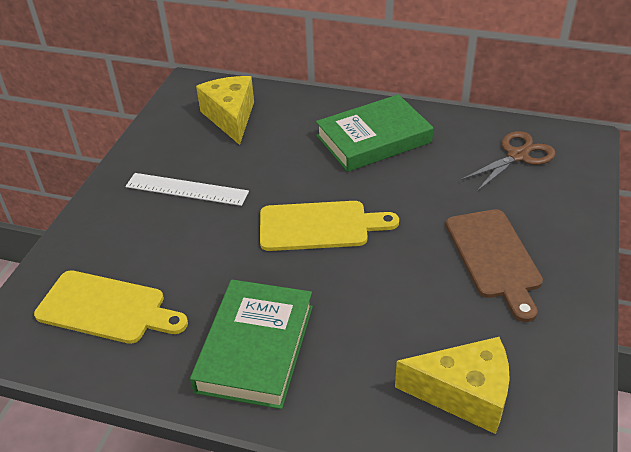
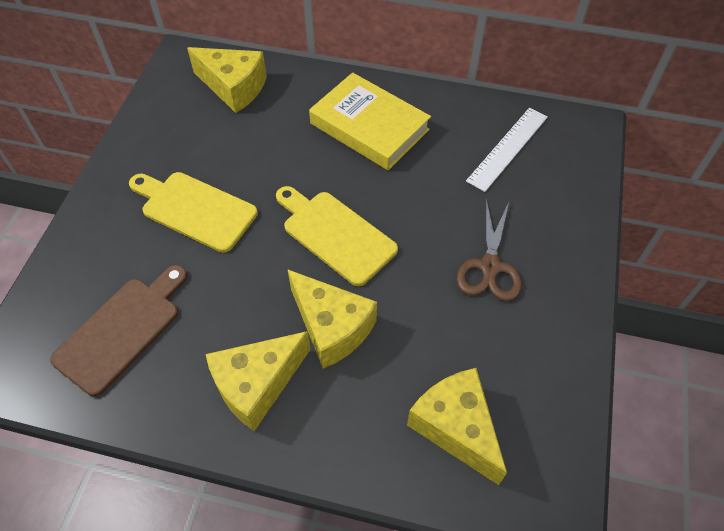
green book: 2 -> 0
yellow book: 0 -> 1
yellow cheese: 2 -> 4

